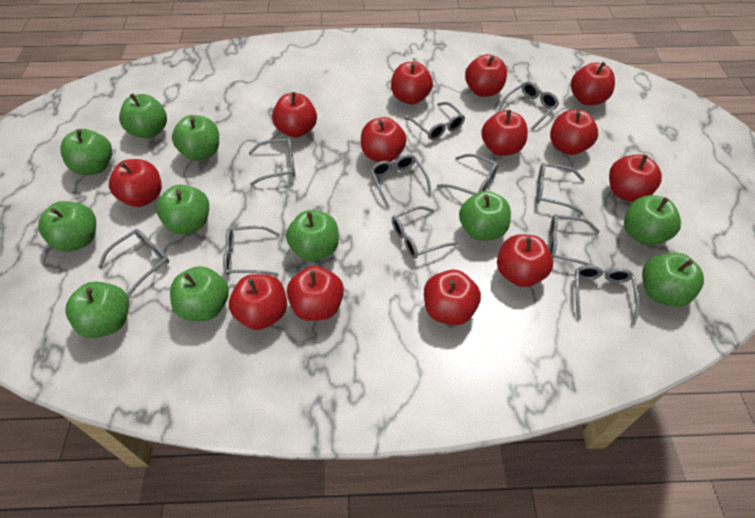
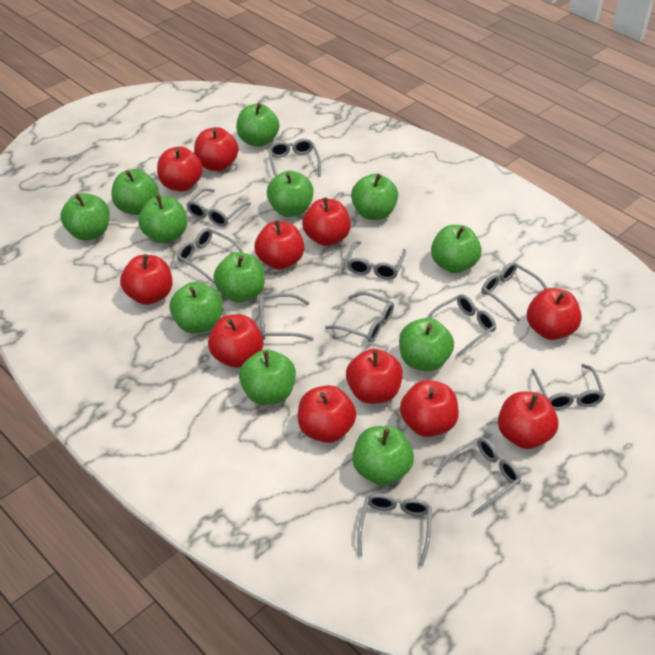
green apple: 11 -> 12
red apple: 13 -> 11

